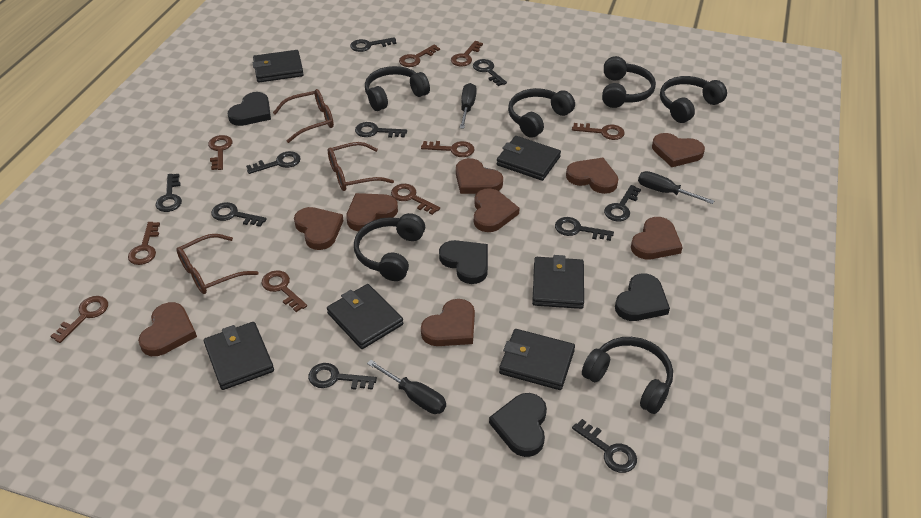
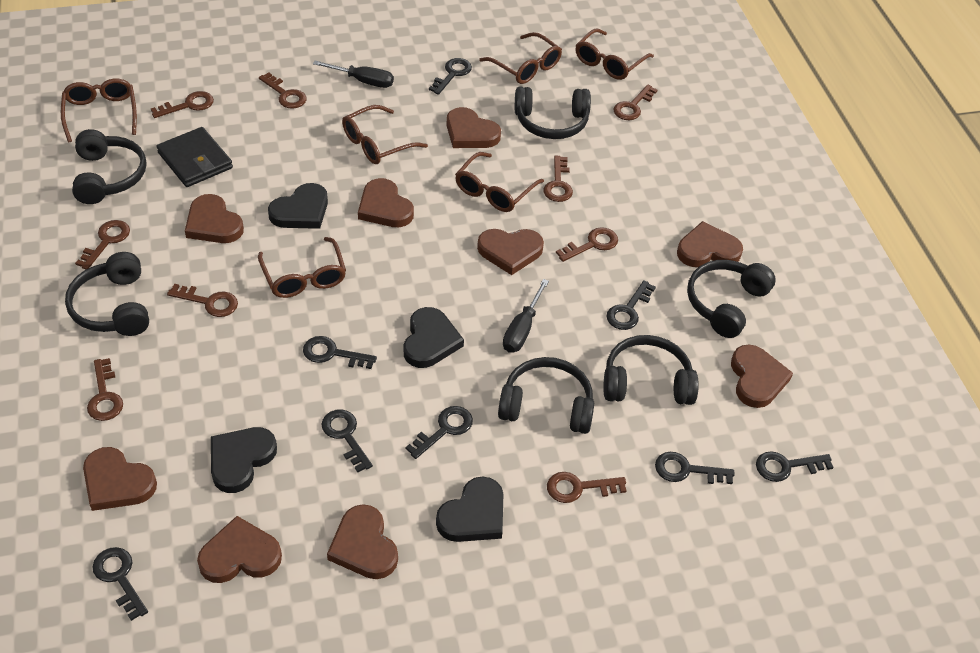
black key: 10 -> 8
black screwdriver: 3 -> 2
black wallet: 6 -> 1
brown glasses: 3 -> 6

